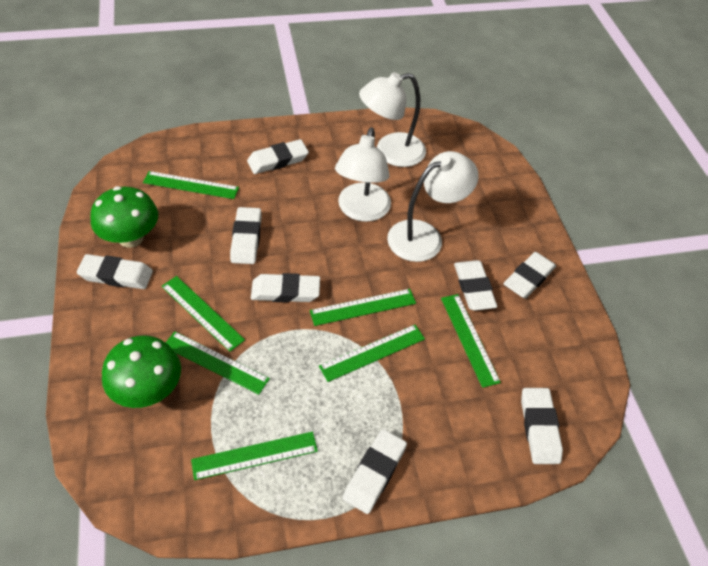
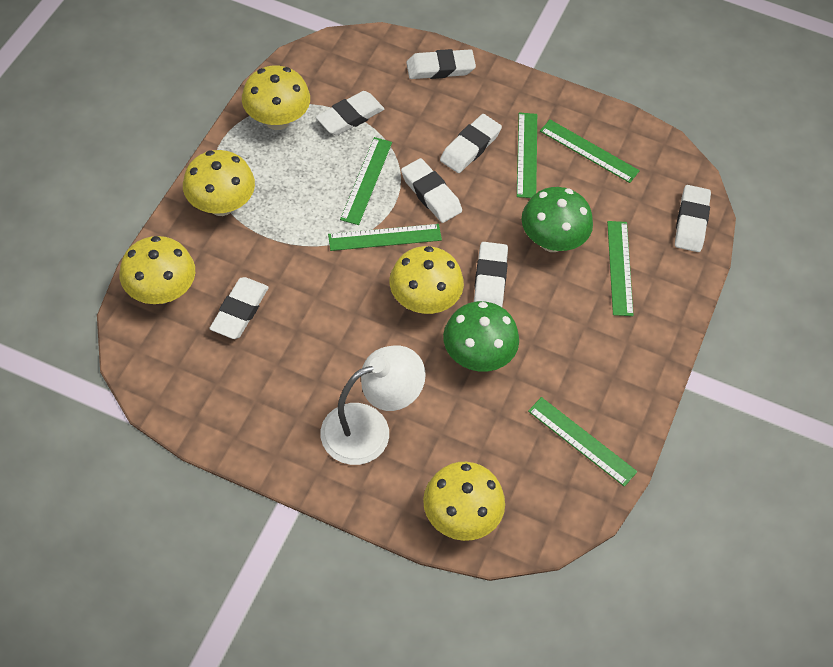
green ruler: 7 -> 6
white eraser: 8 -> 7
white lamp: 3 -> 1
yellow mushroom: 0 -> 5

